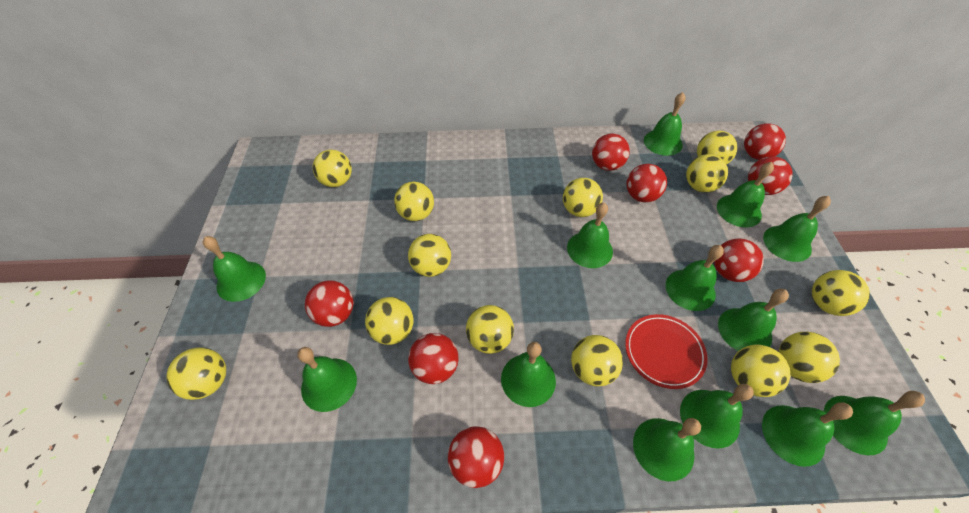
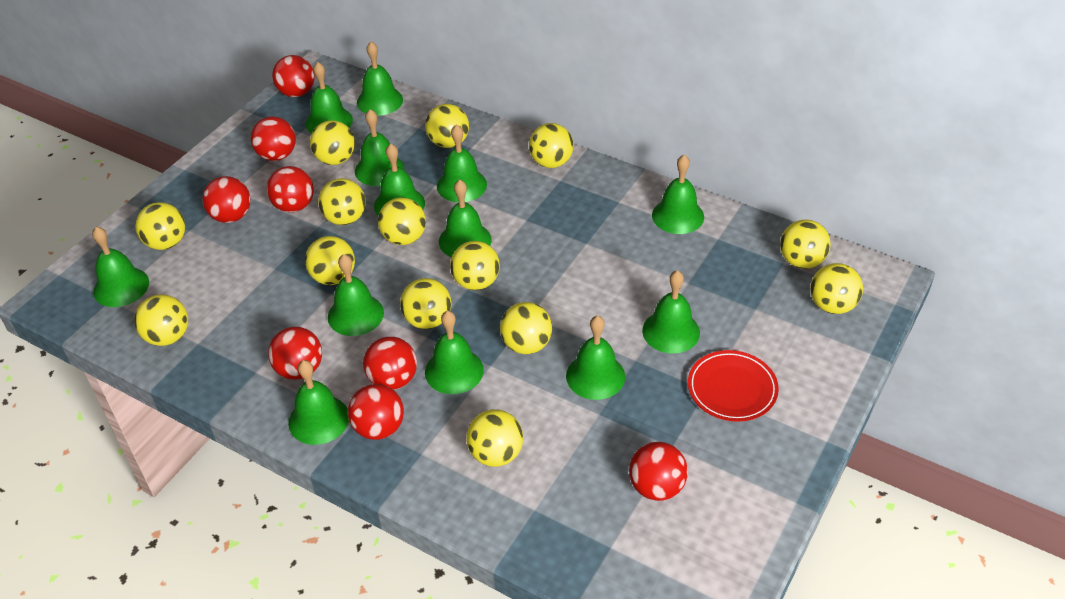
yellow ball: 13 -> 14

